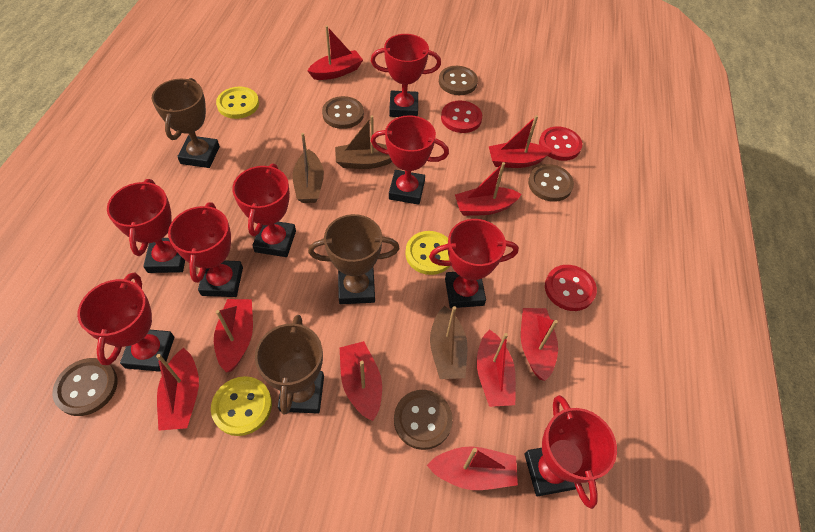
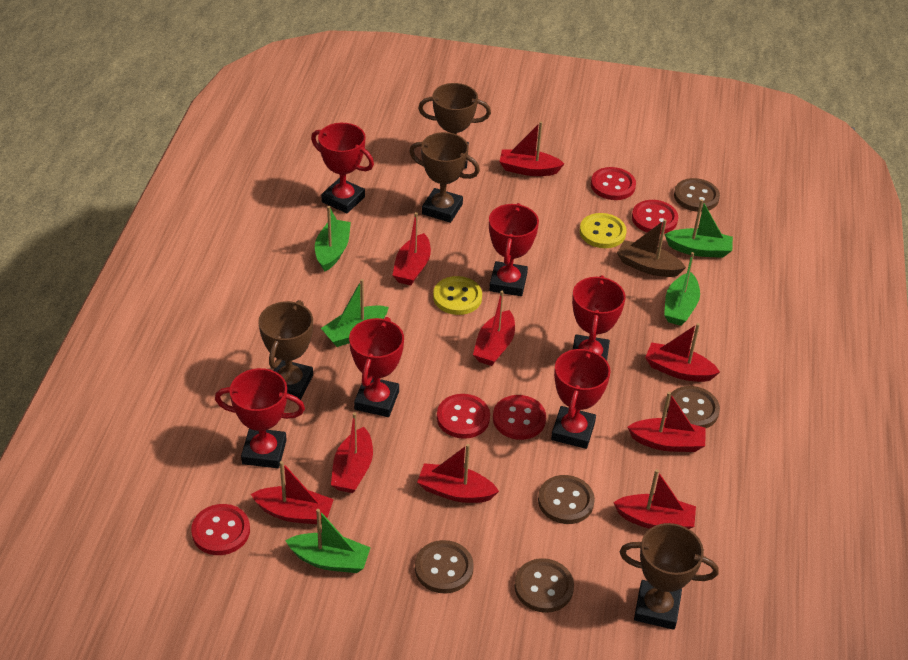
brown boat: 3 -> 1
brown trophy: 3 -> 4
green boat: 0 -> 5
red button: 3 -> 5
red trophy: 8 -> 6
yellow button: 3 -> 2

